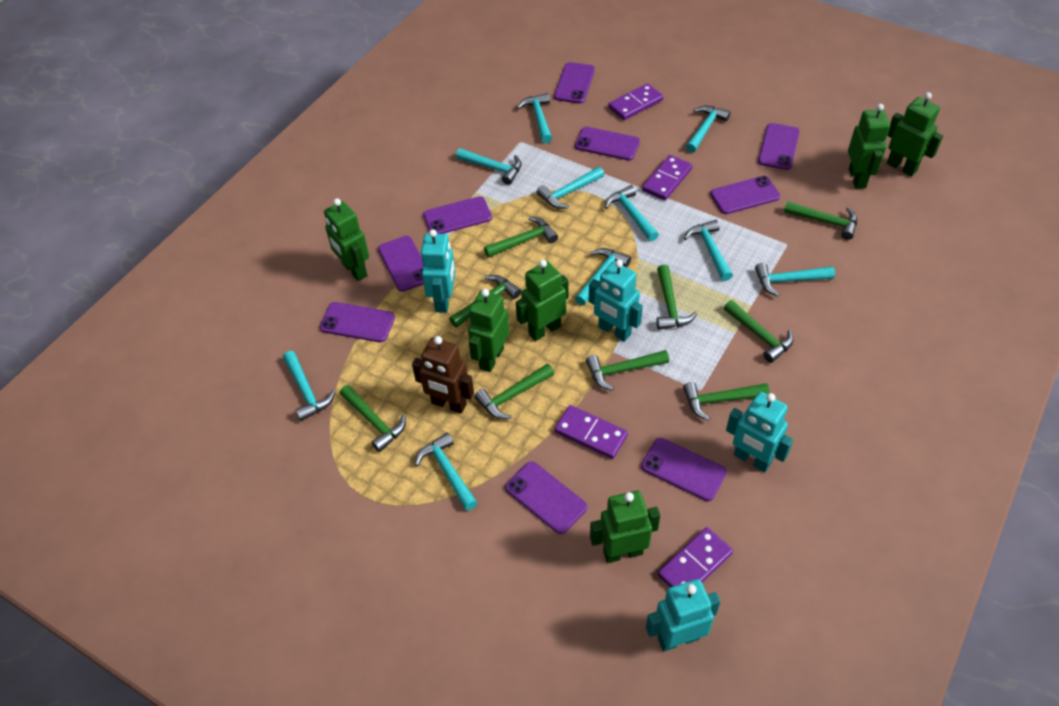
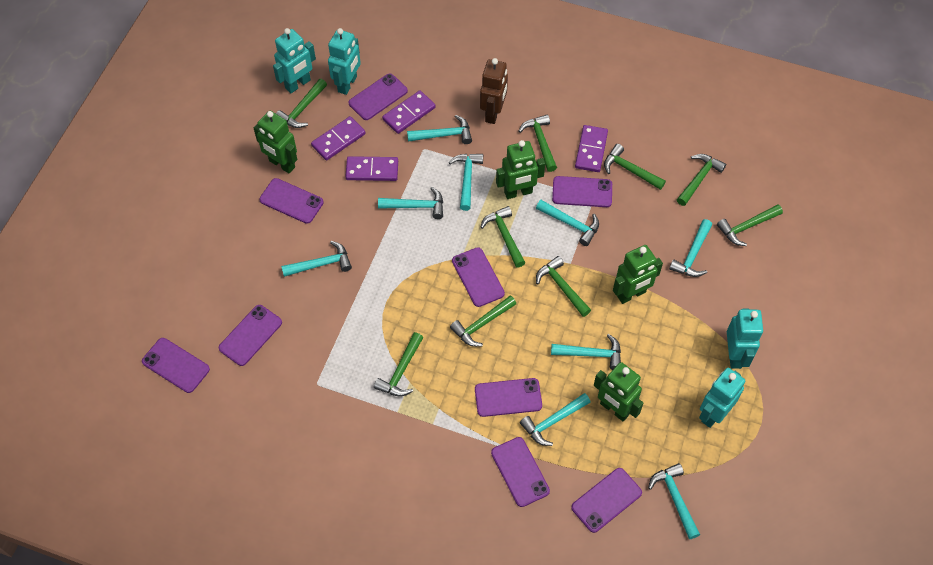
green robot: 6 -> 4
turquoise hammer: 10 -> 9

